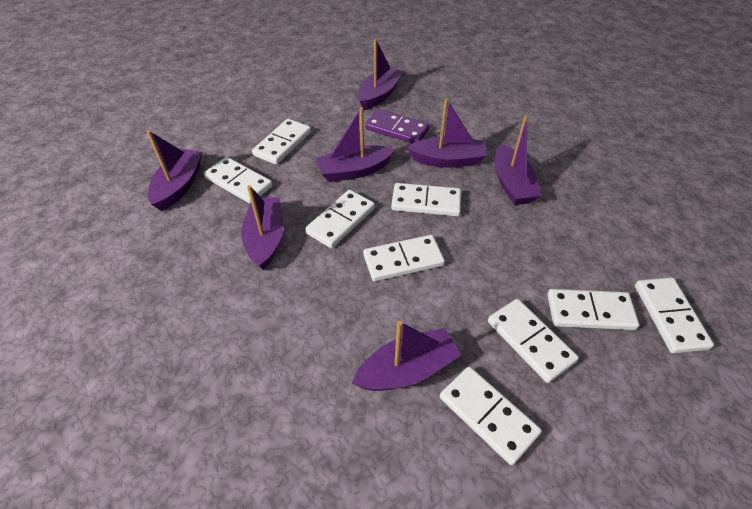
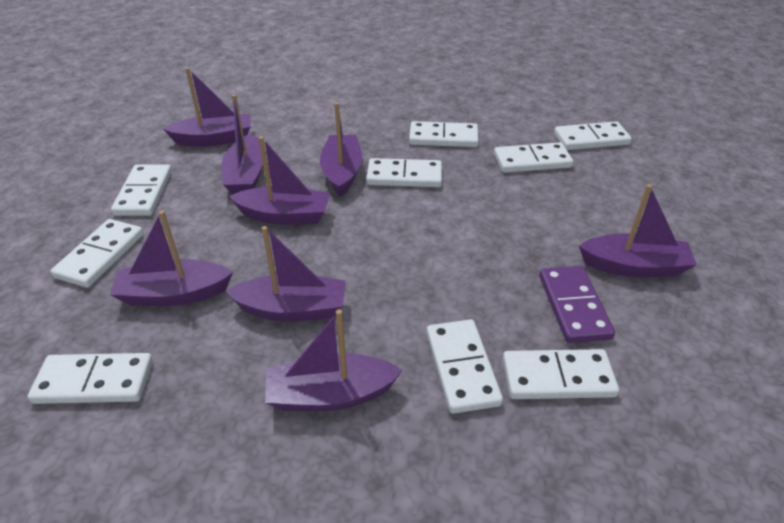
purple boat: 7 -> 8

